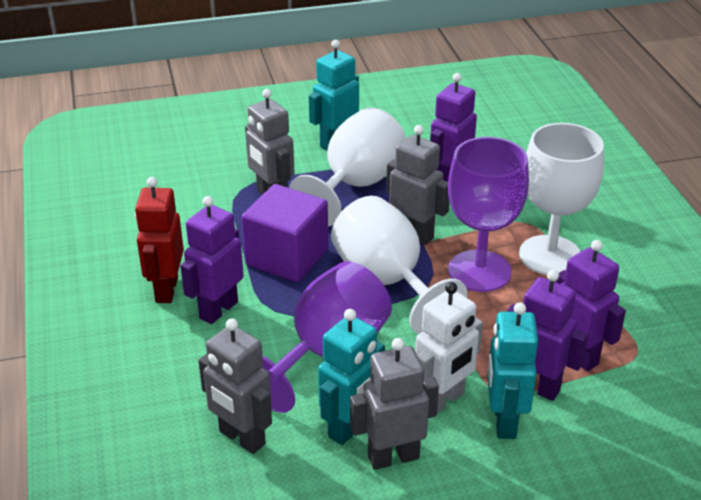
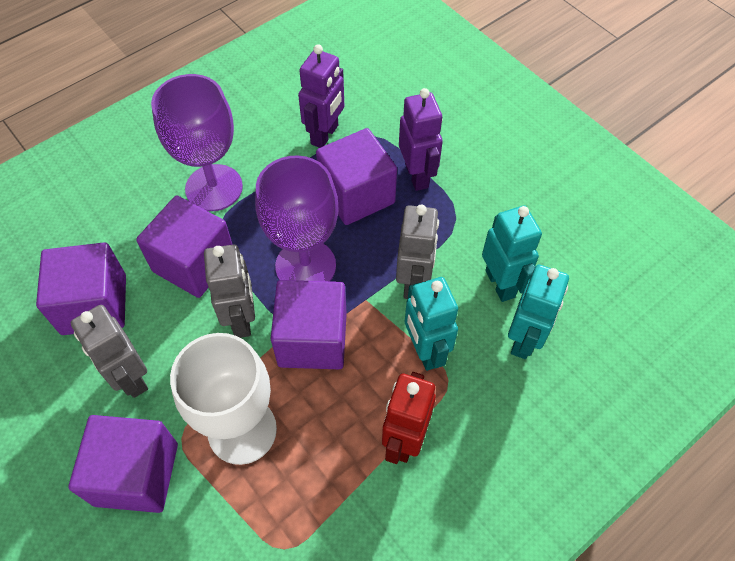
grey robot: 4 -> 3
purple cube: 1 -> 5
purple robot: 4 -> 2
white goblet: 3 -> 1
white robot: 1 -> 0

